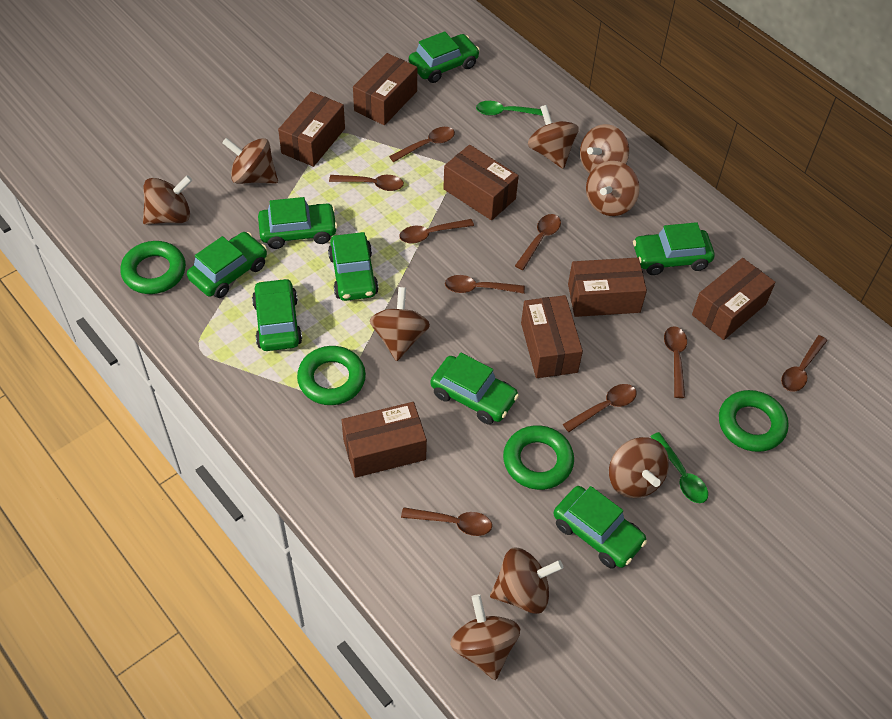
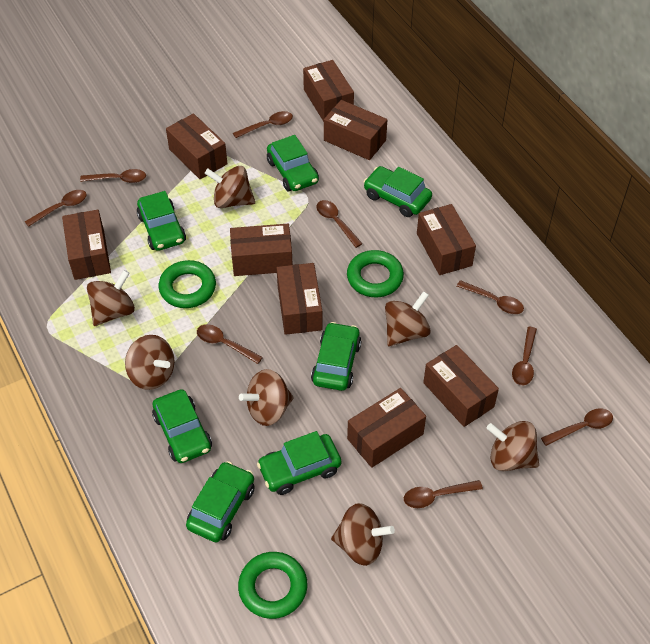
brown box: 7 -> 9
brown spinning top: 9 -> 7
green car: 8 -> 7
green ring: 4 -> 3
green spoon: 2 -> 0

